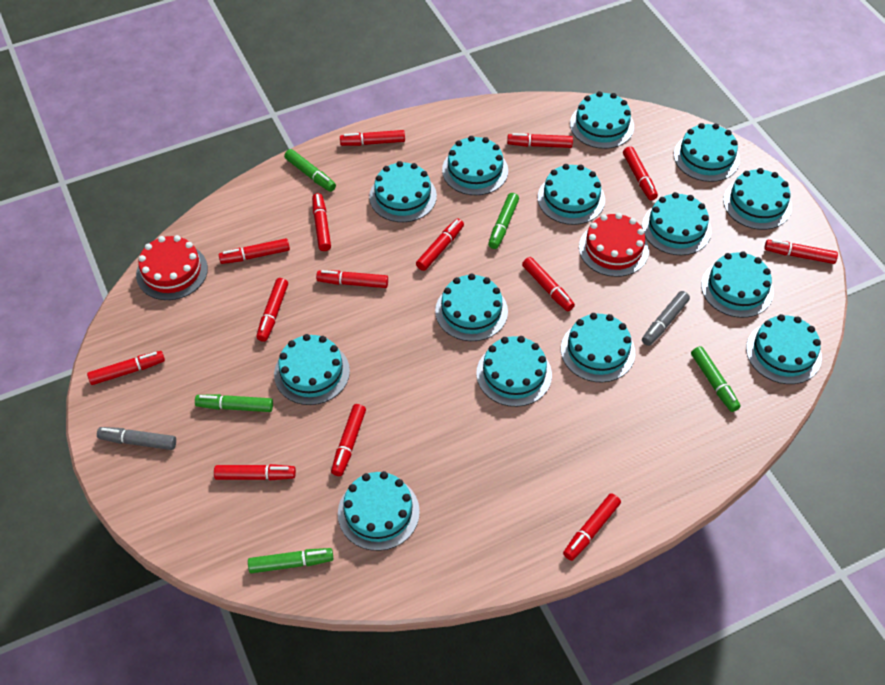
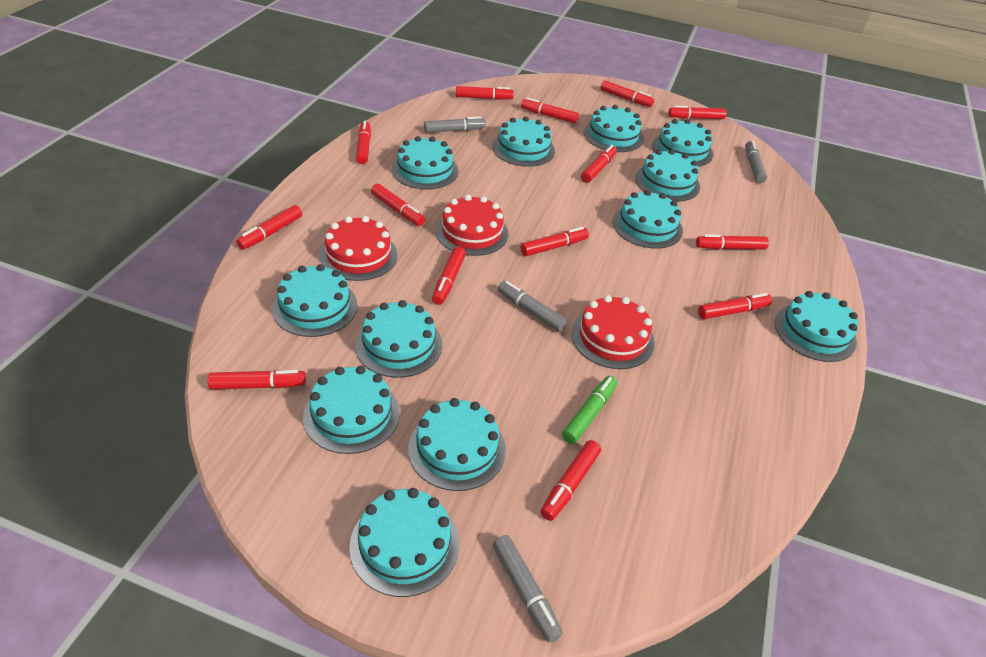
green marker: 5 -> 1
grey marker: 2 -> 4
red cake: 2 -> 3
turquoise cake: 14 -> 12

